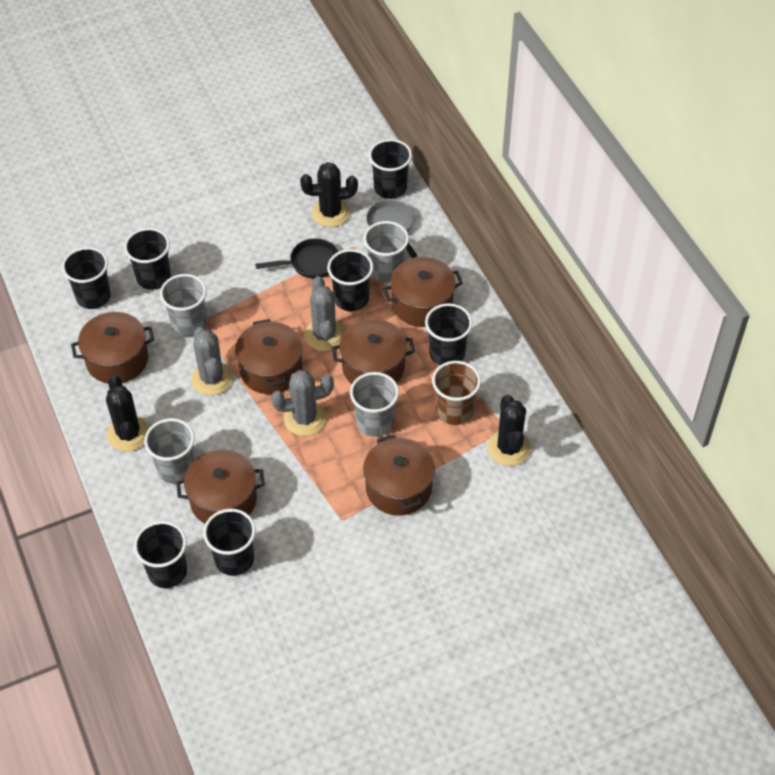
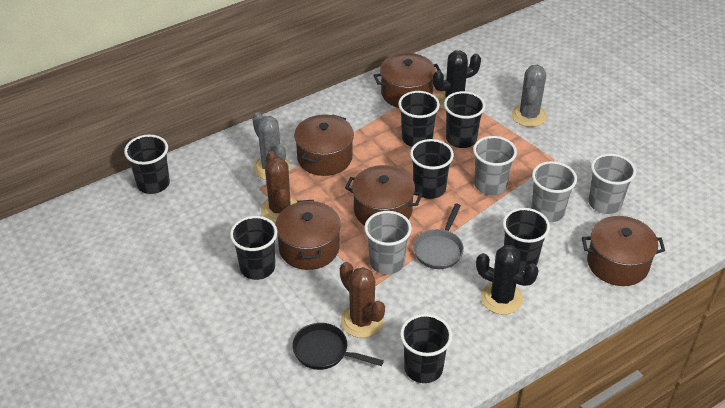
black cactus: 3 -> 2
brown cactus: 0 -> 2
brown cup: 1 -> 0
brown pot: 6 -> 5
grey cactus: 3 -> 2

